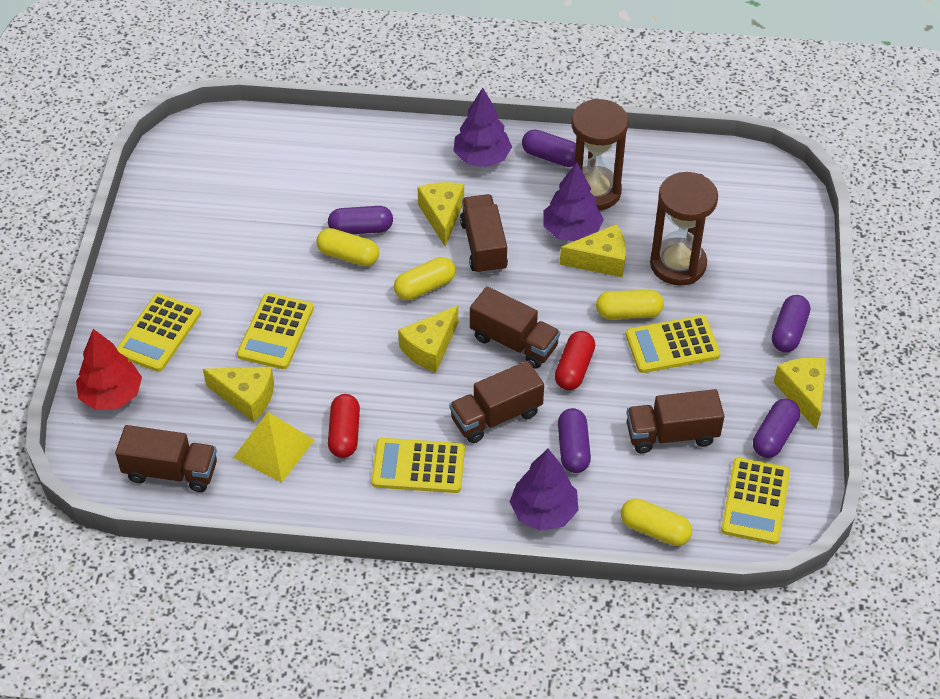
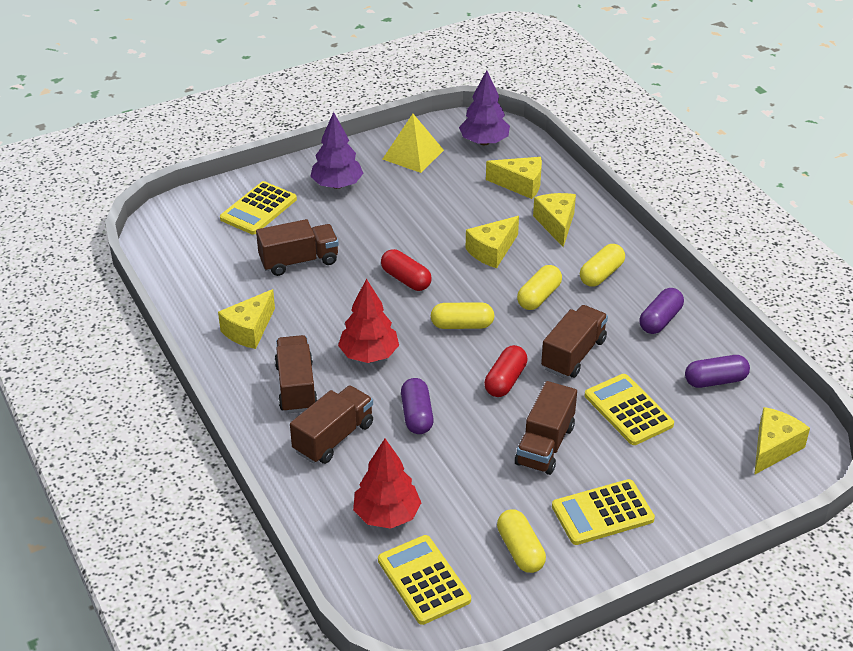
brown hourglass: 2 -> 0
purple capsule: 5 -> 3
purple tree: 3 -> 2
red tree: 1 -> 2
yellow calculator: 5 -> 4

